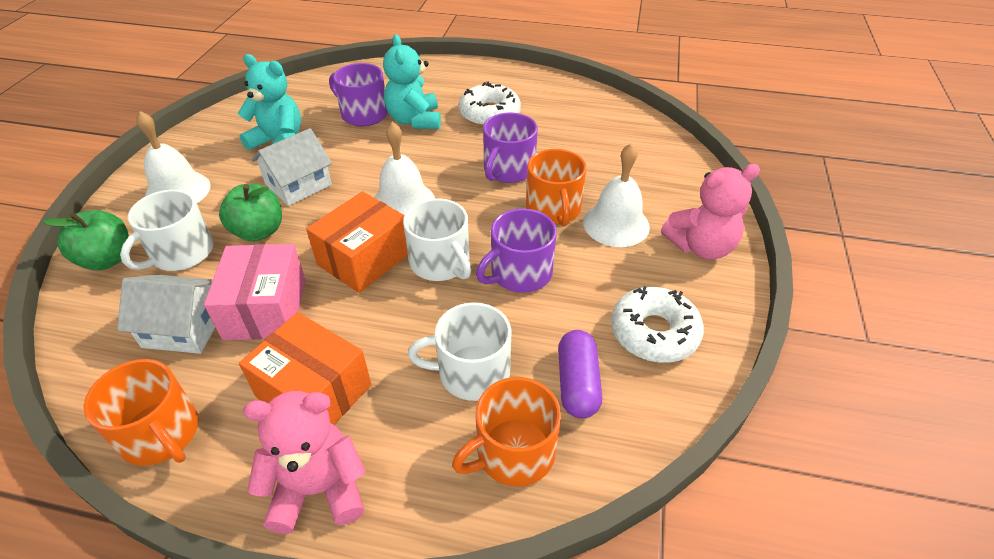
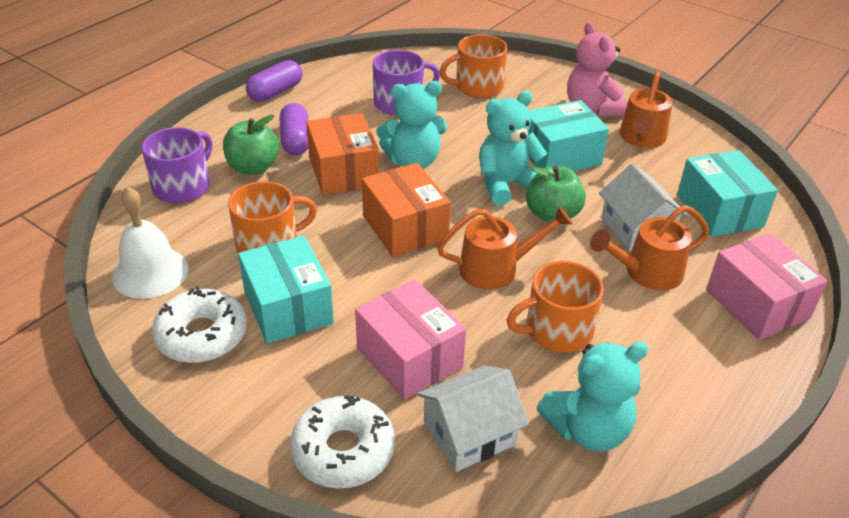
orange watering can: 0 -> 3
pink box: 1 -> 2
pink teddy bear: 2 -> 1
purple capsule: 1 -> 2
purple mug: 3 -> 2
turquoise box: 0 -> 3
turquoise teddy bear: 2 -> 3
white bell: 3 -> 1
white mug: 3 -> 0

